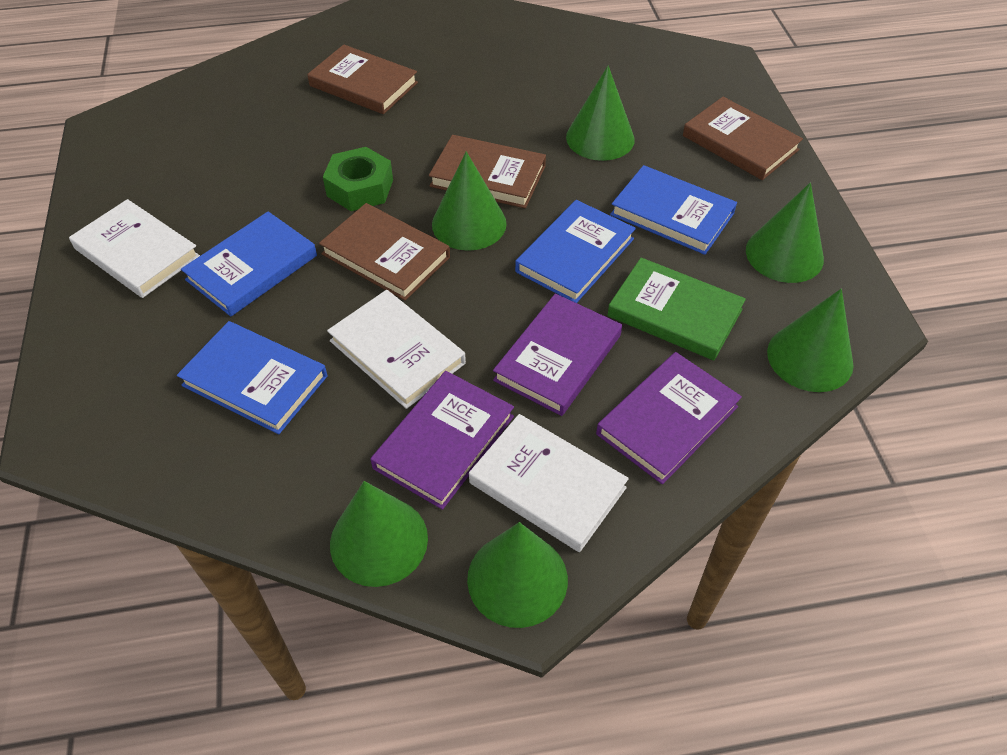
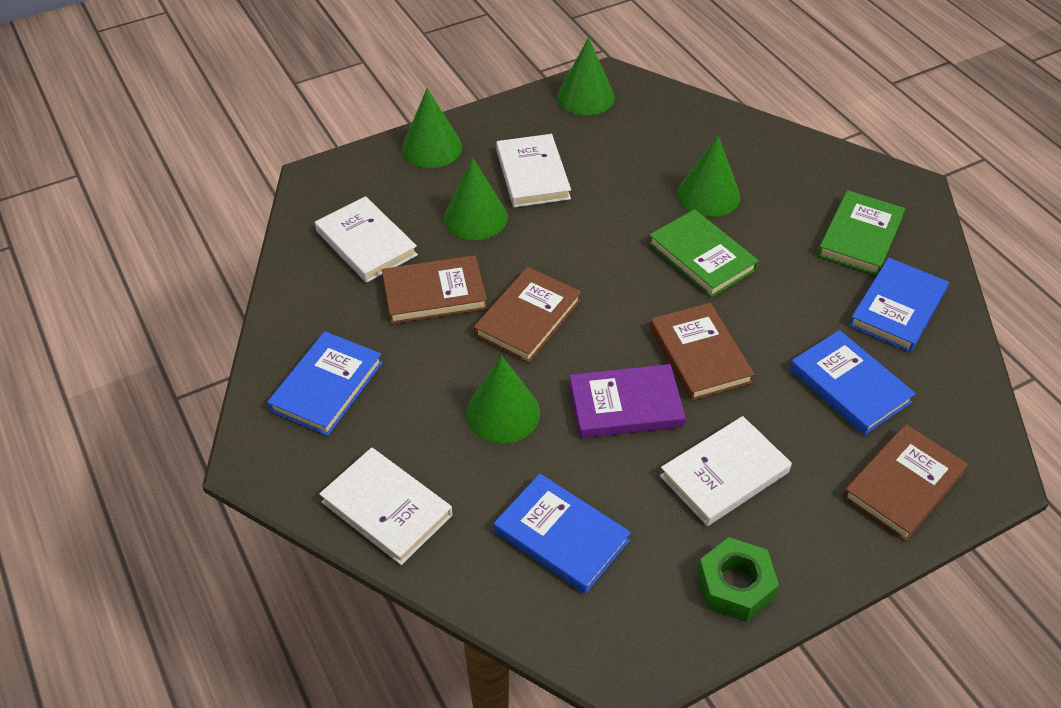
green book: 1 -> 2
green cone: 6 -> 5
purple book: 3 -> 1
white book: 3 -> 4

